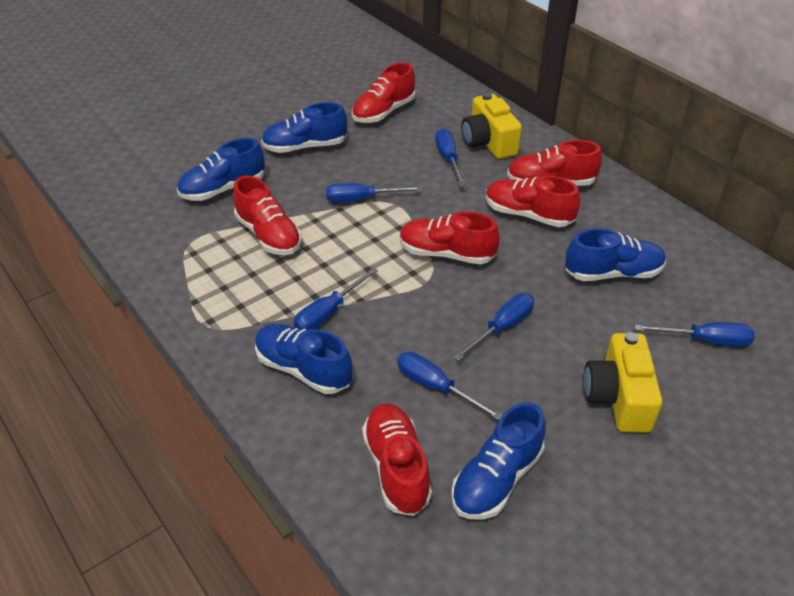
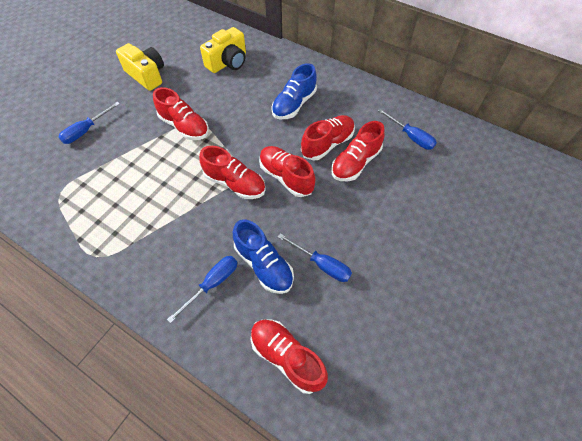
blue screwdriver: 6 -> 4
blue shoe: 5 -> 2

